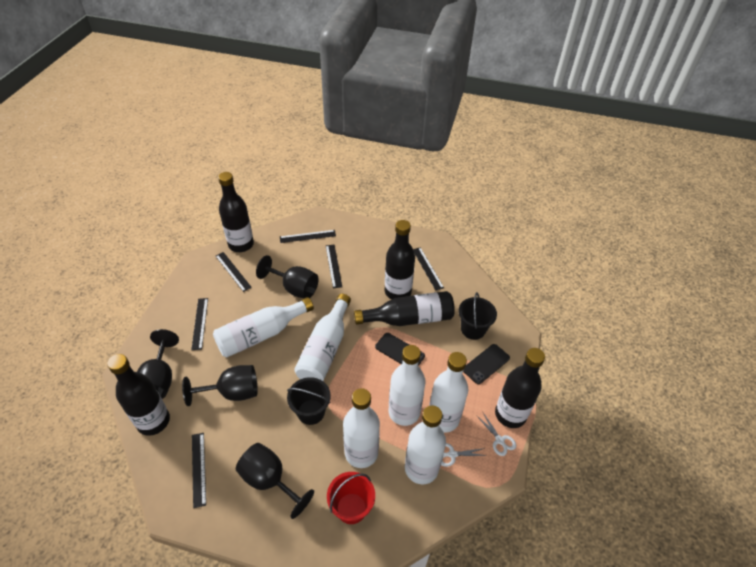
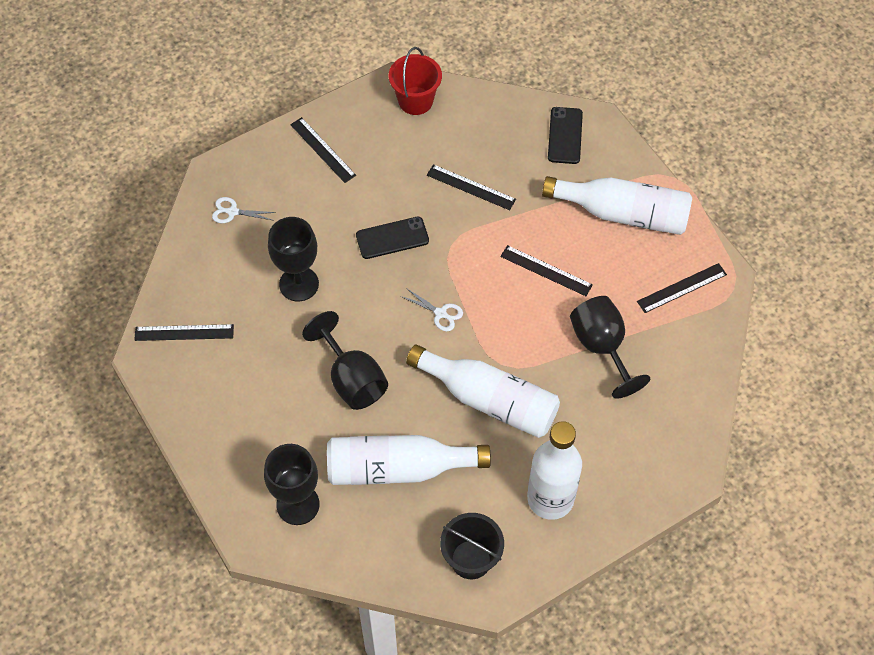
black bottle: 5 -> 0
black bucket: 2 -> 1
black ruler: 6 -> 5
white bottle: 6 -> 4

